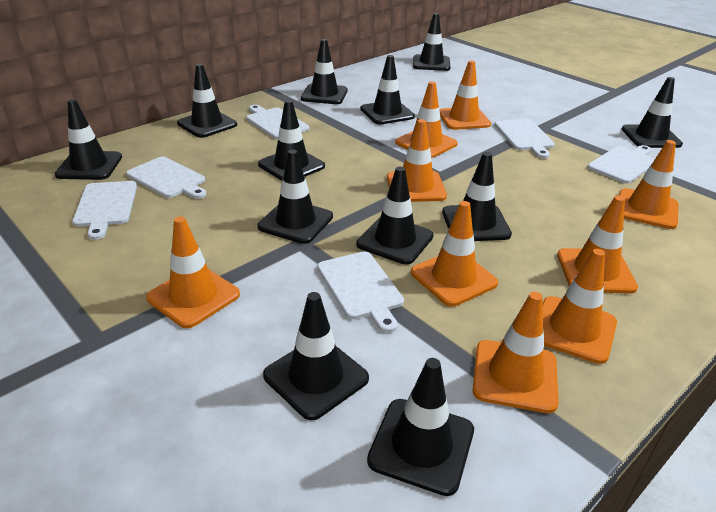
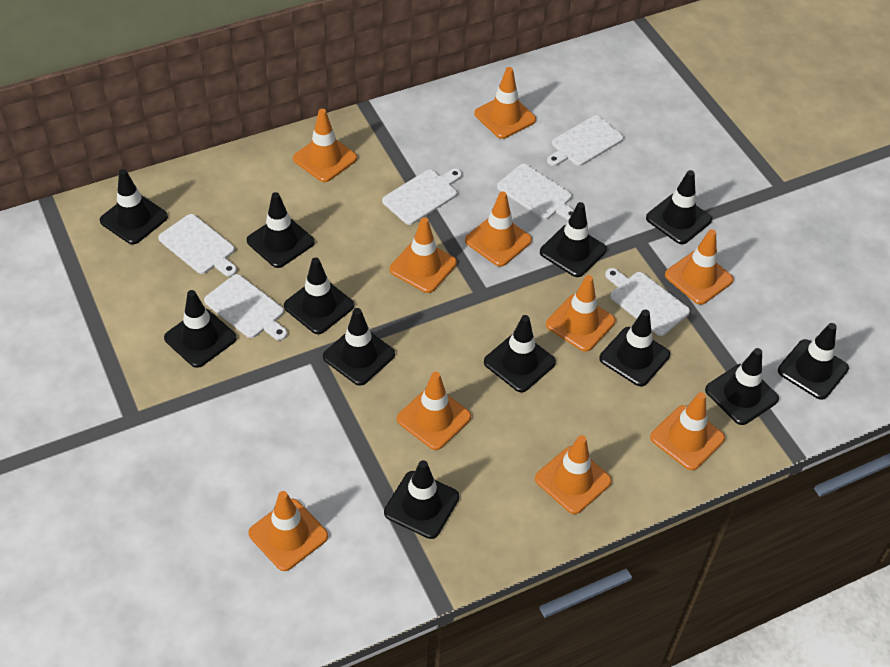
orange traffic cone: 9 -> 10

